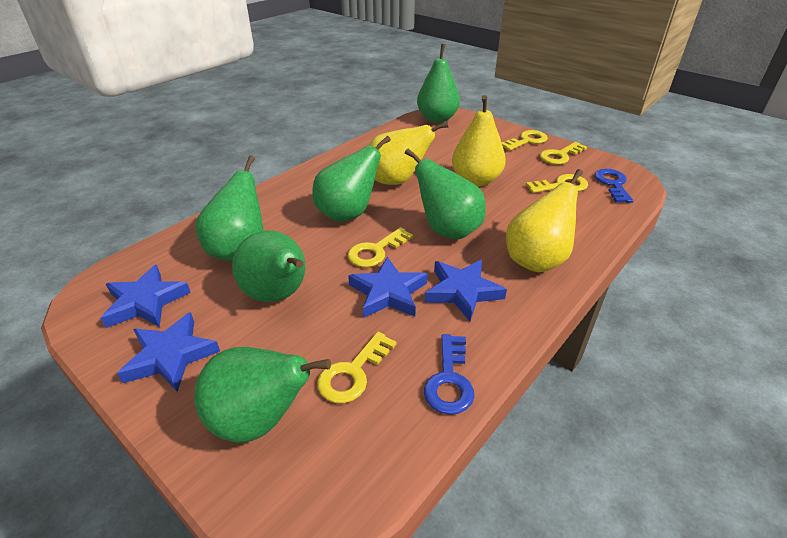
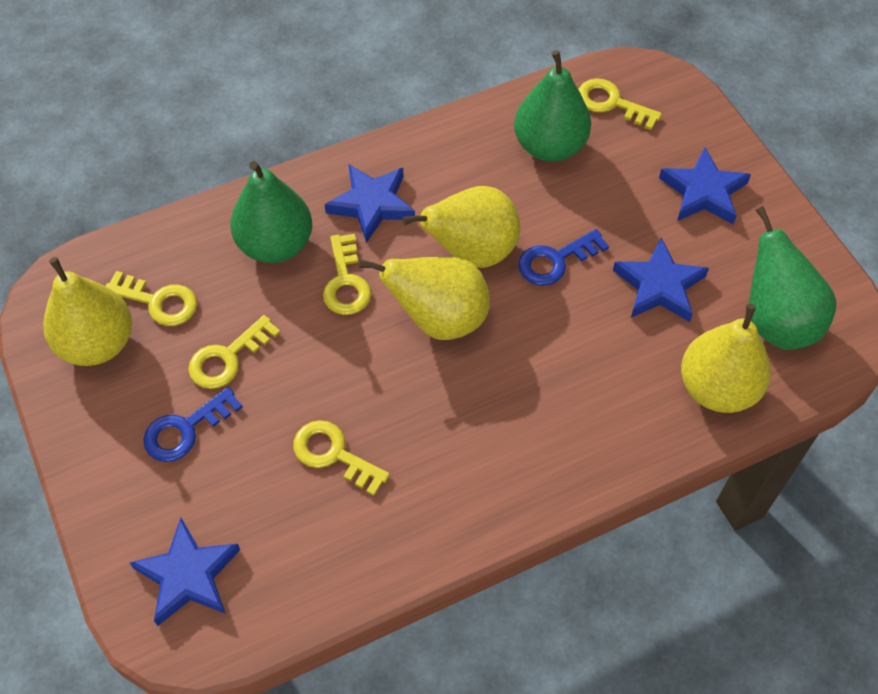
green pear: 6 -> 3
yellow pear: 3 -> 4

